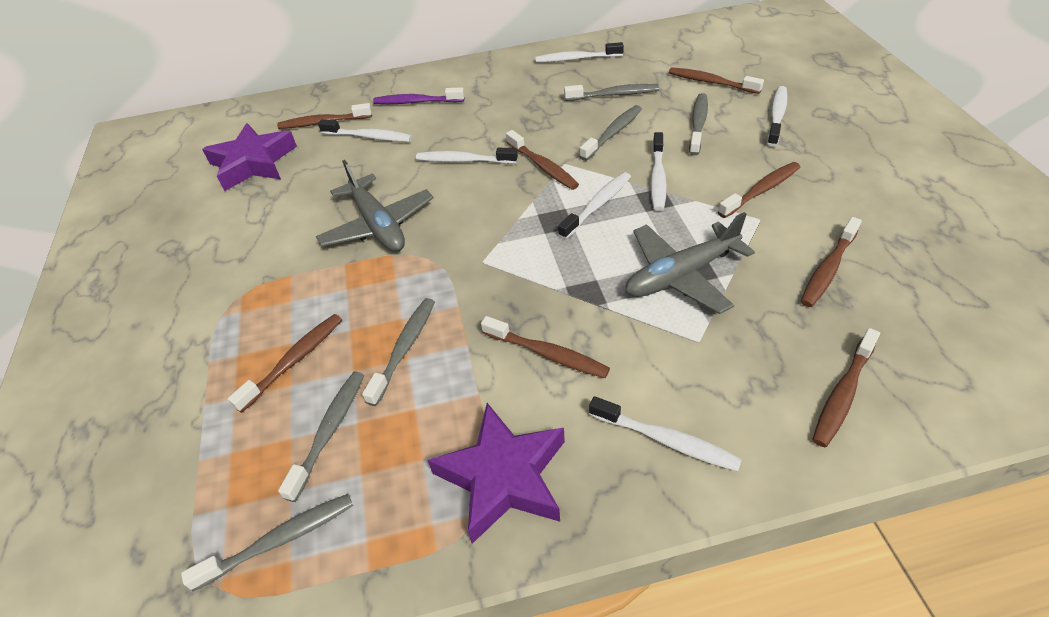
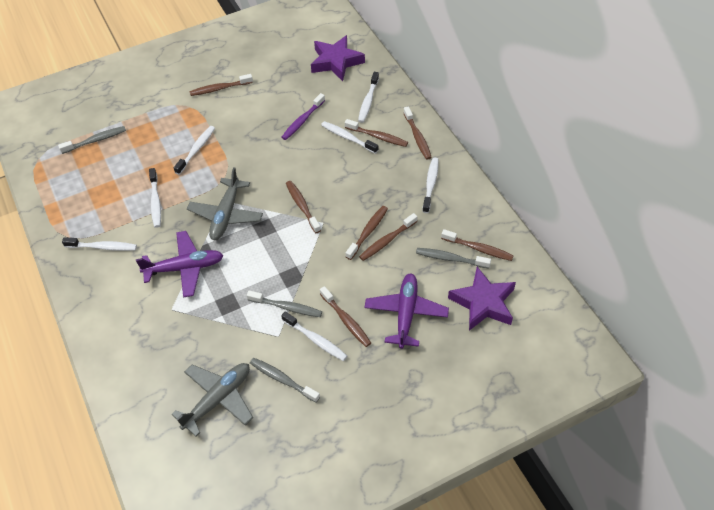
grey toothbrush: 6 -> 4
purple plane: 0 -> 2

